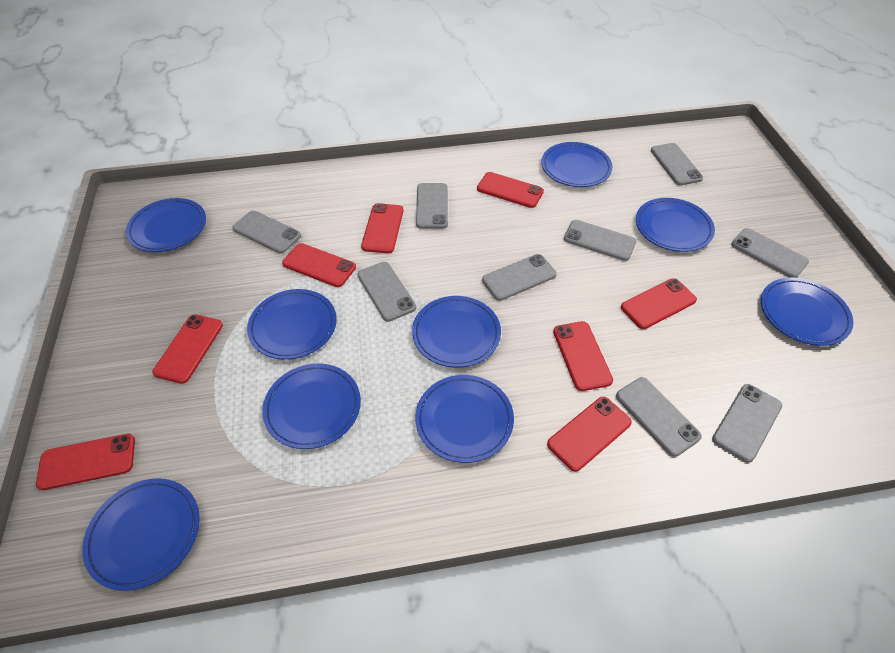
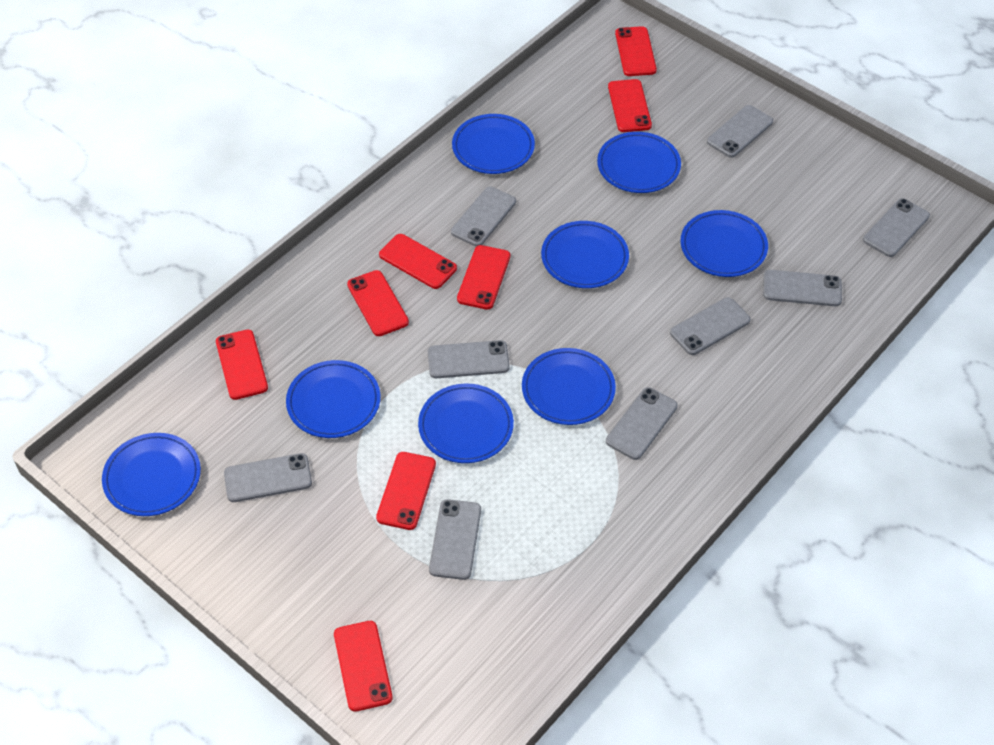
blue plate: 9 -> 8

